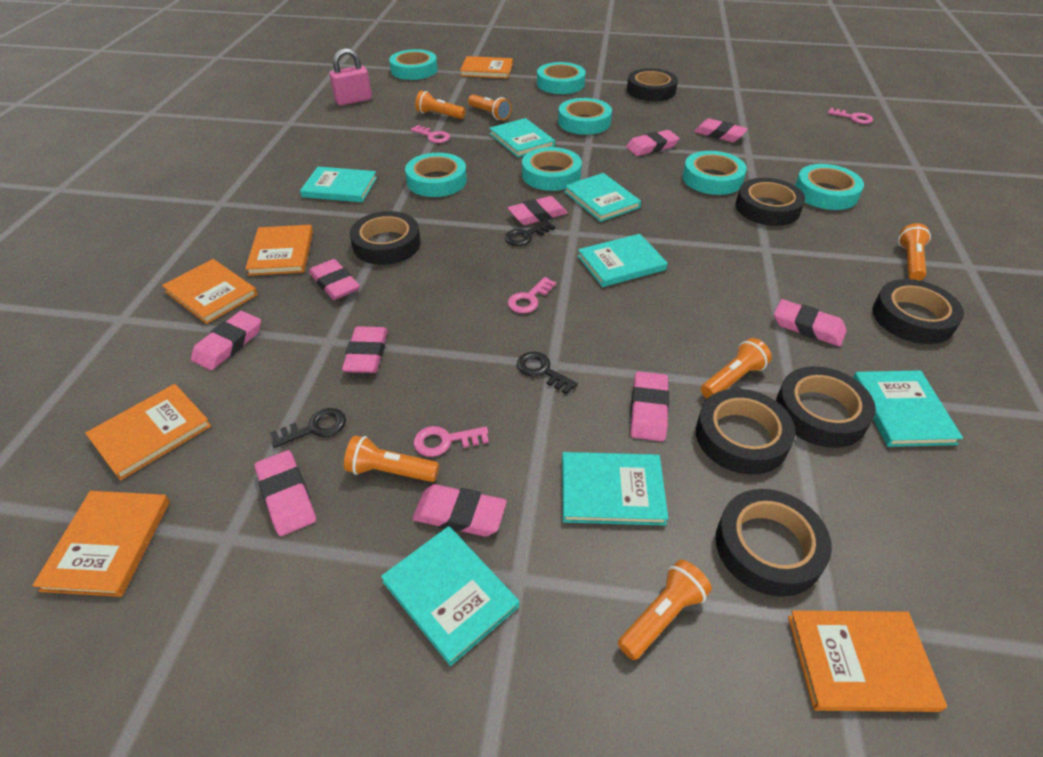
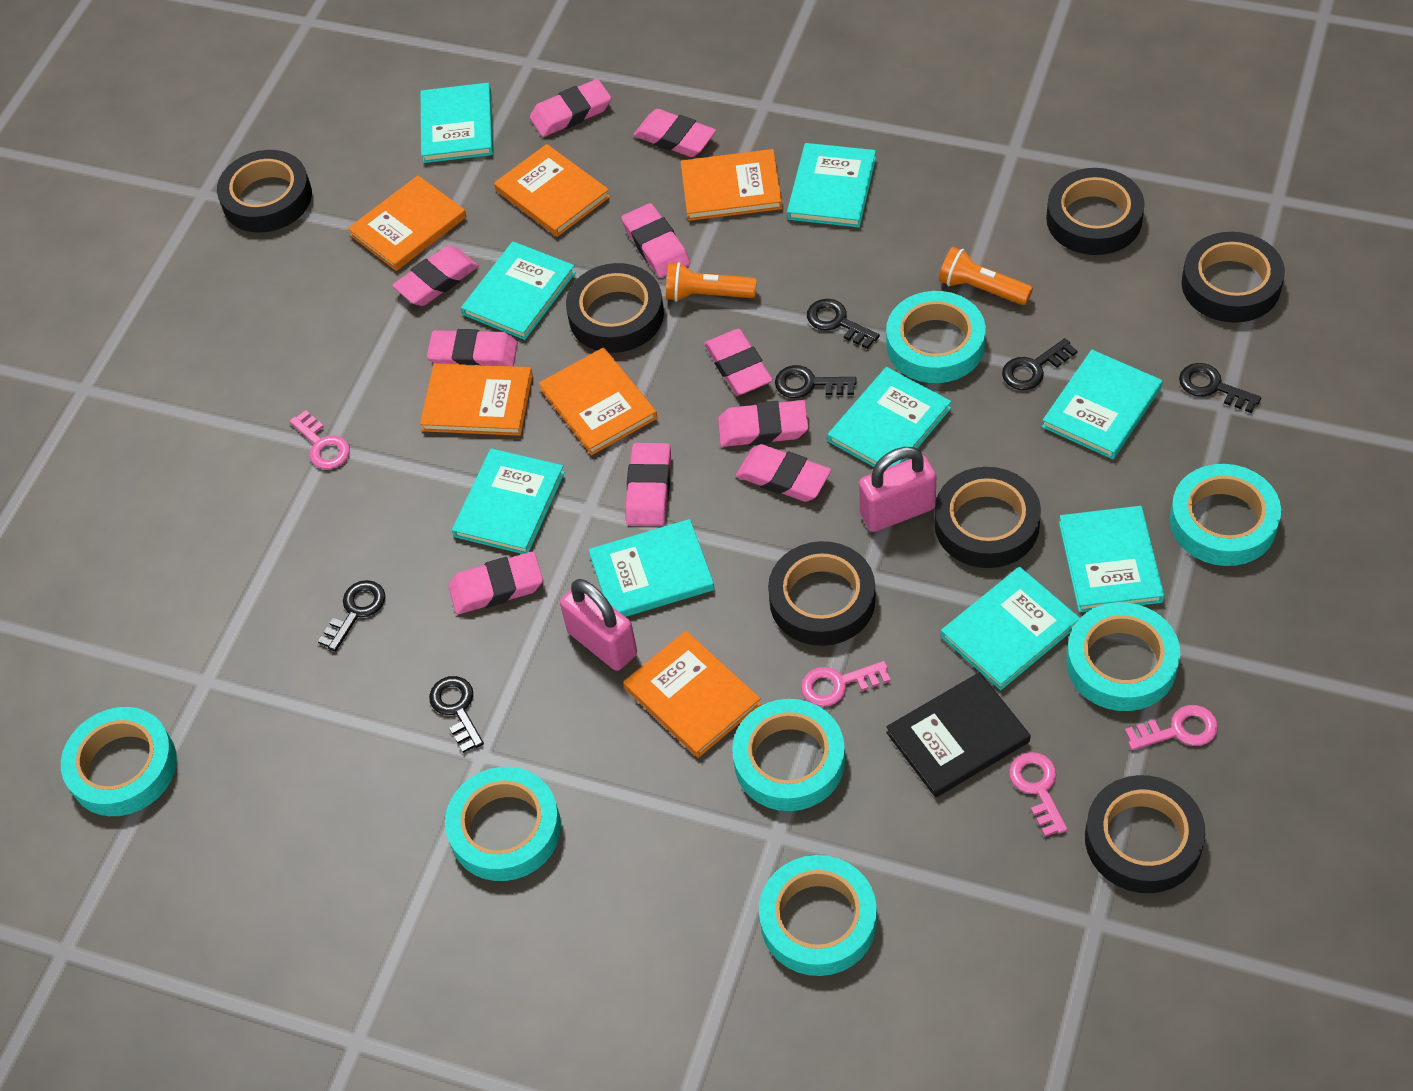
black book: 0 -> 1
black key: 3 -> 6
orange flashlight: 6 -> 2
pink padlock: 1 -> 2
turquoise book: 7 -> 9

